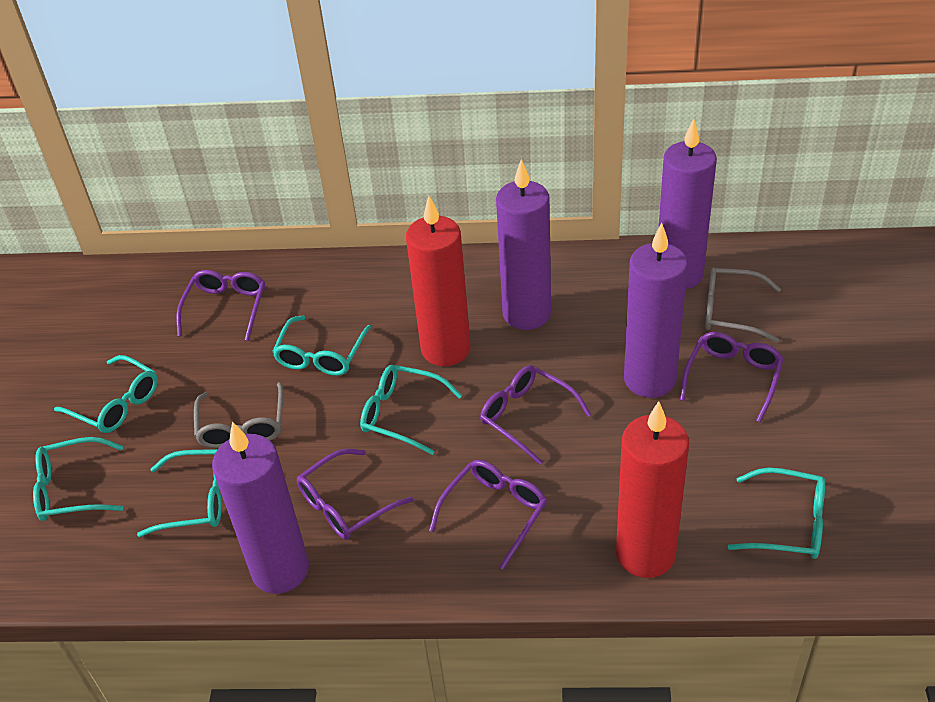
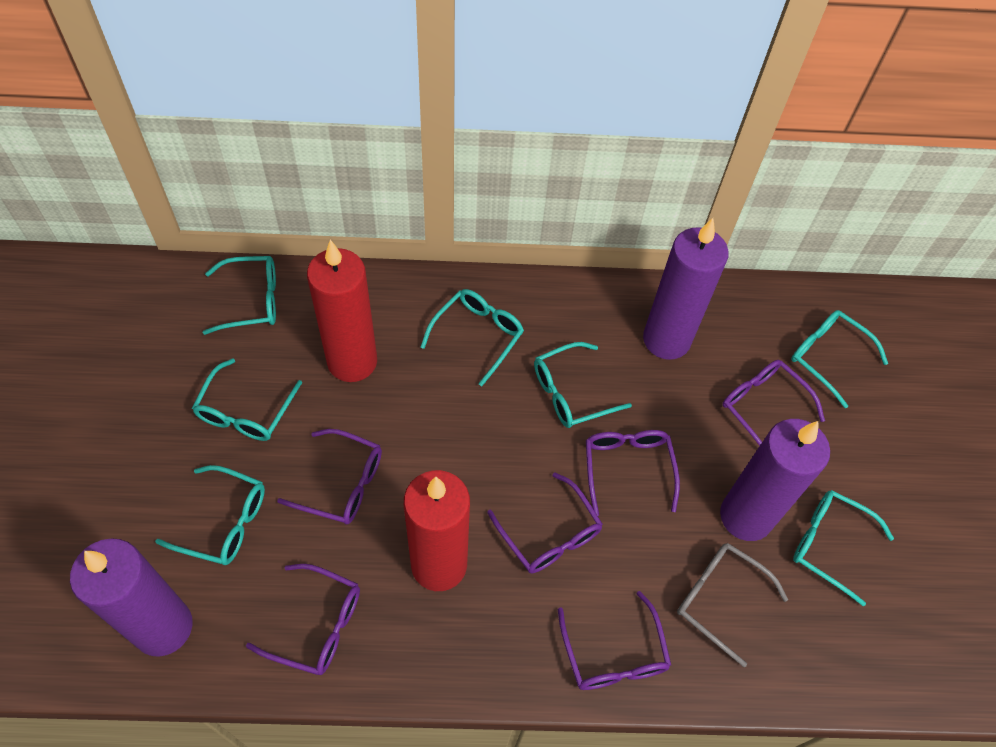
grey glasses: 2 -> 1
purple candle: 4 -> 3
purple glasses: 5 -> 6
turquoise glasses: 6 -> 7

